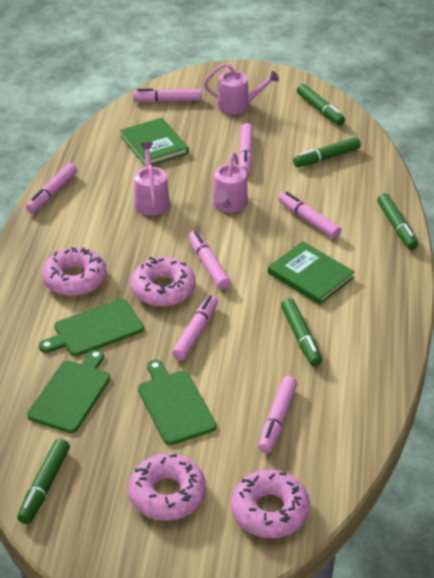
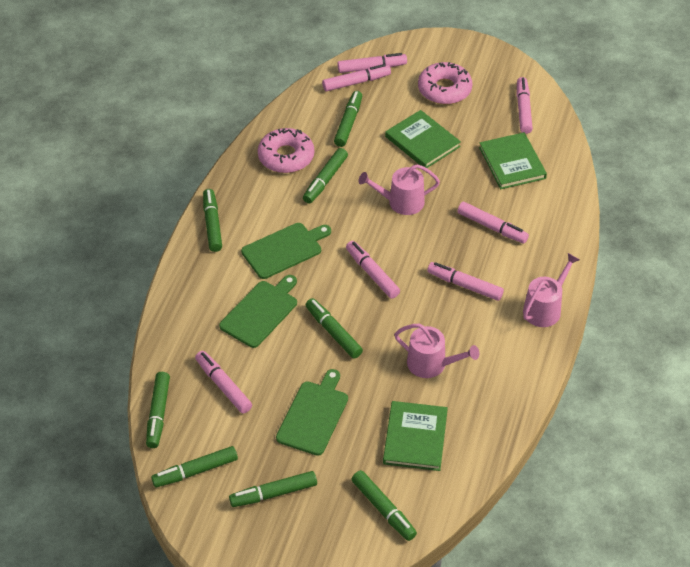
green book: 2 -> 3
green marker: 5 -> 8
pink donut: 4 -> 2

